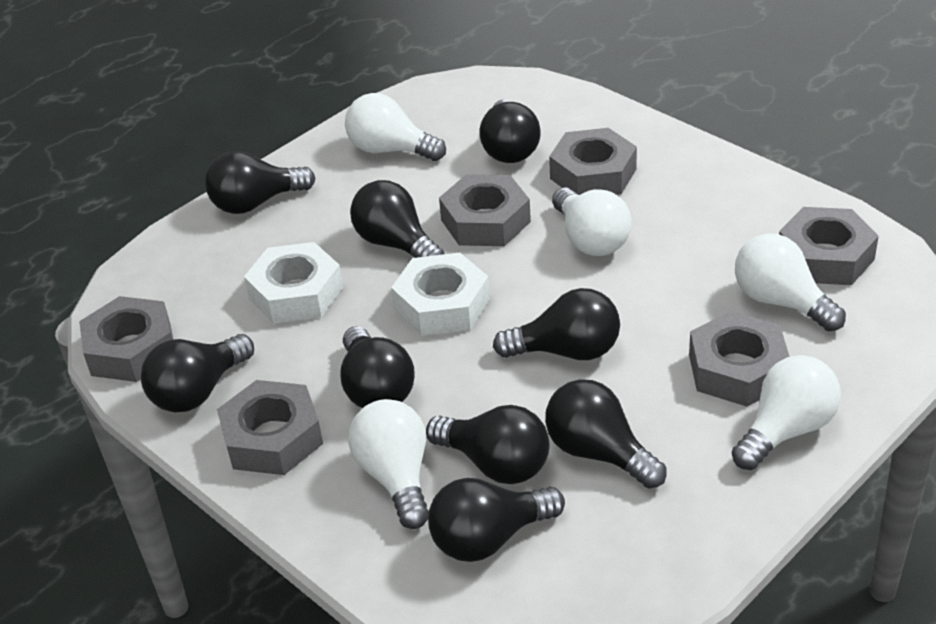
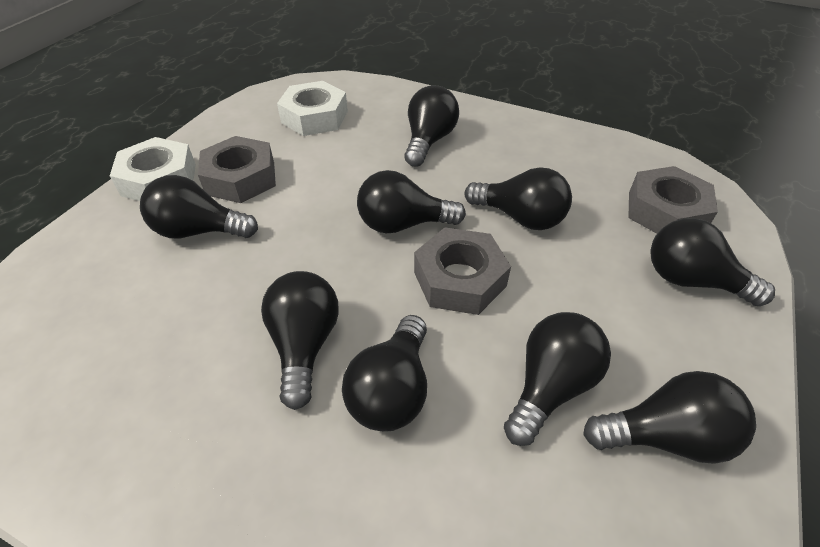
grey nut: 6 -> 3
white light bulb: 5 -> 0

